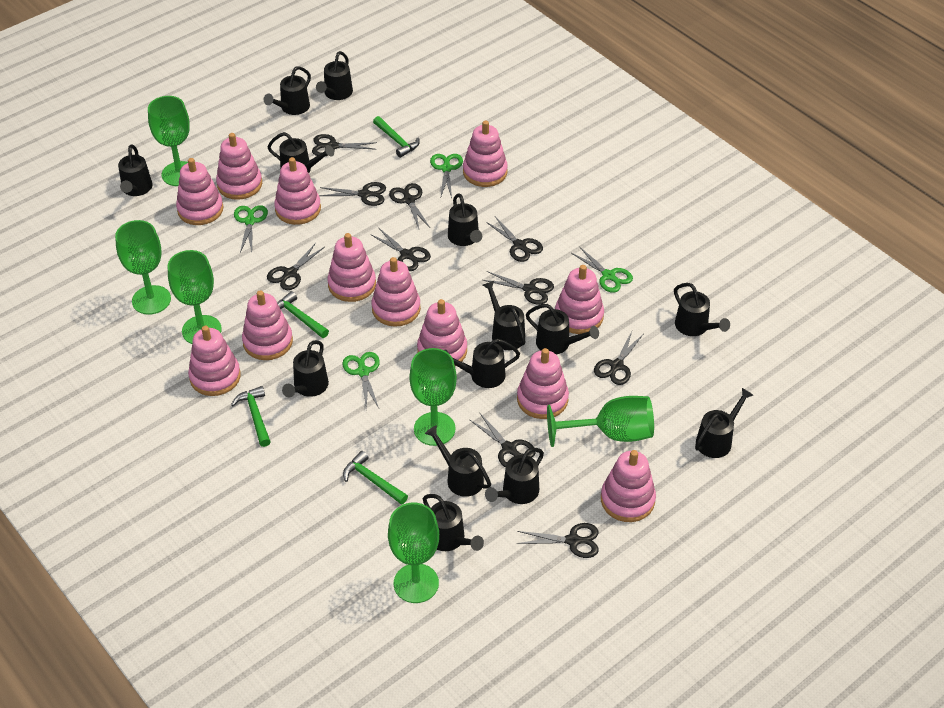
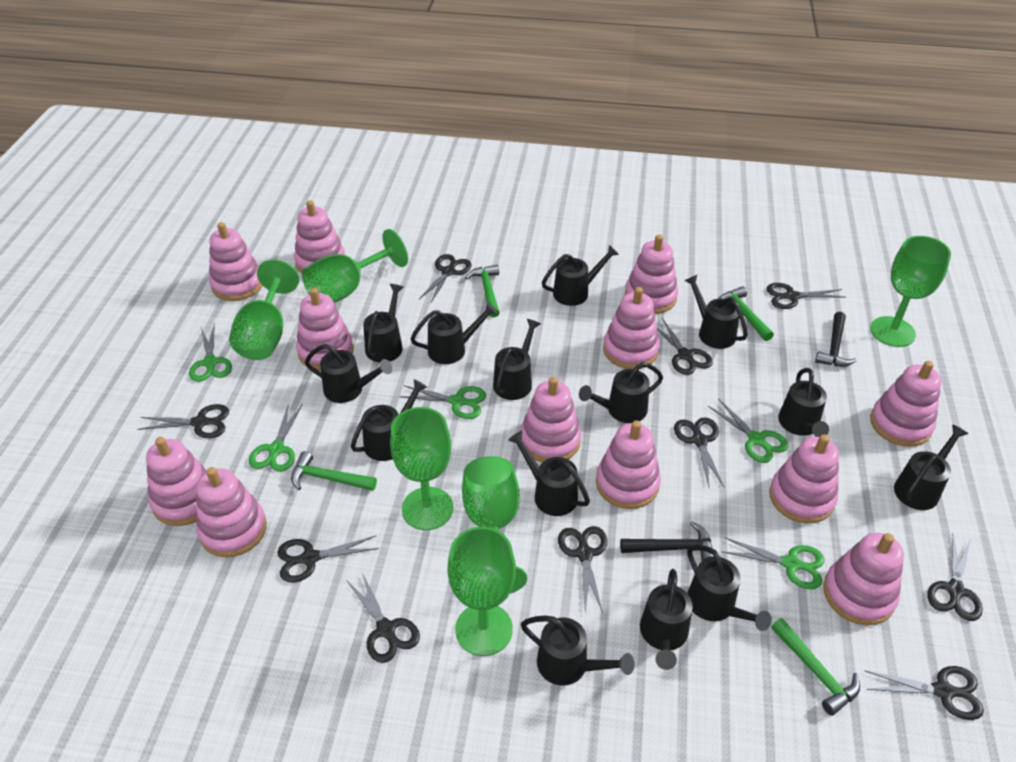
black hammer: 0 -> 2
green scissors: 4 -> 5

